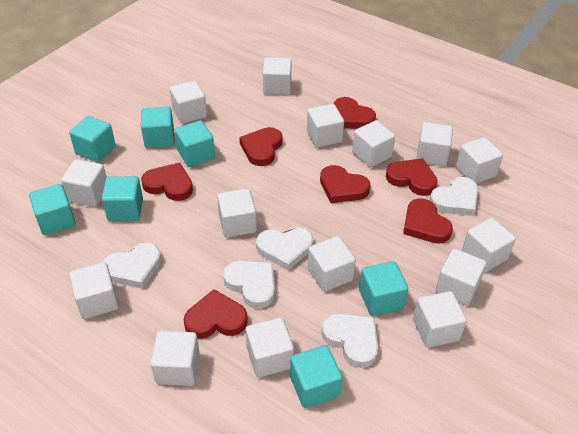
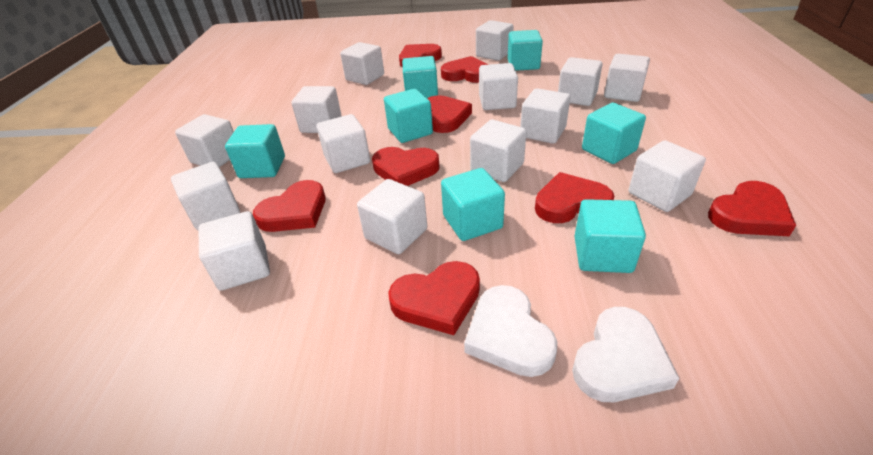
red heart: 7 -> 8
white cube: 15 -> 14
white heart: 5 -> 2

